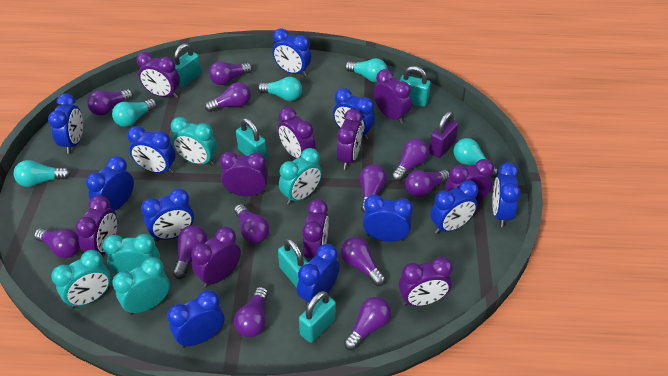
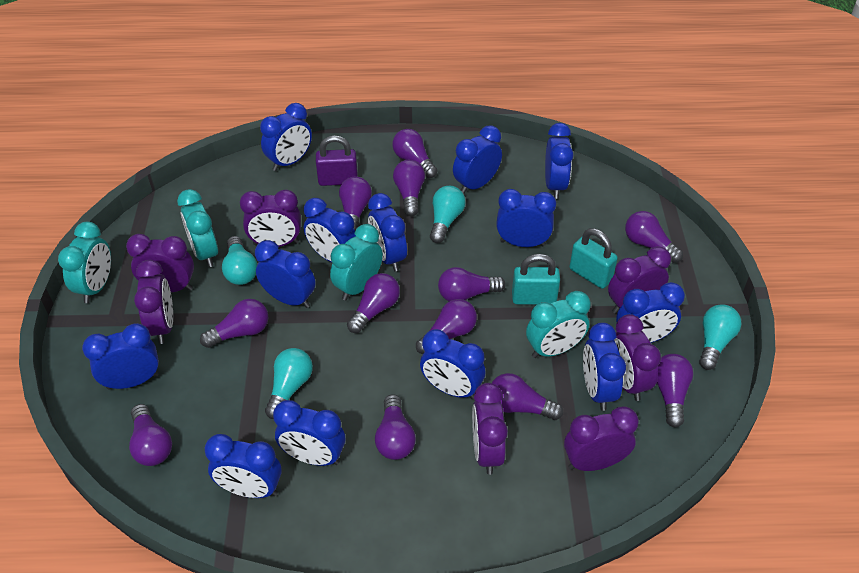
blue clock: 11 -> 13
purple clock: 10 -> 7
turquoise clock: 5 -> 4
turquoise light bulb: 5 -> 4
turquoise padlock: 5 -> 2

